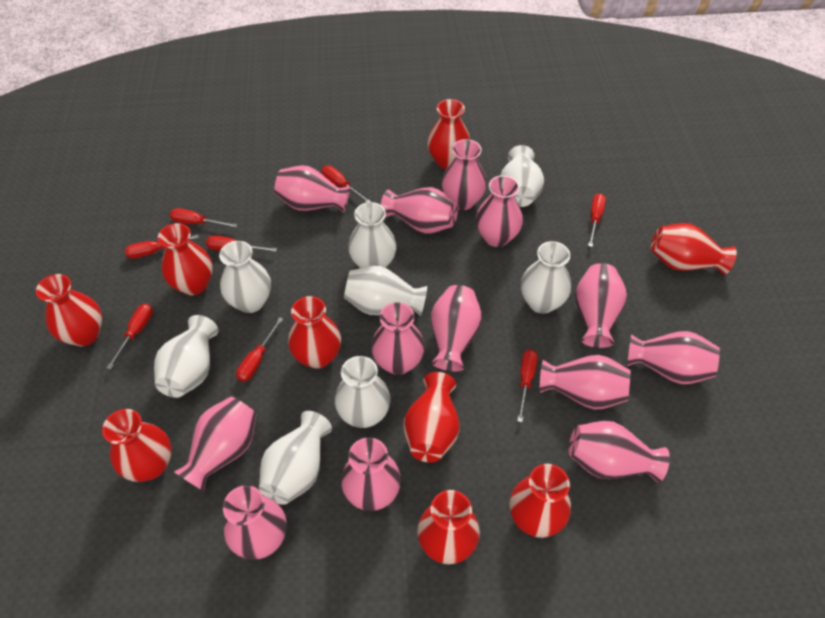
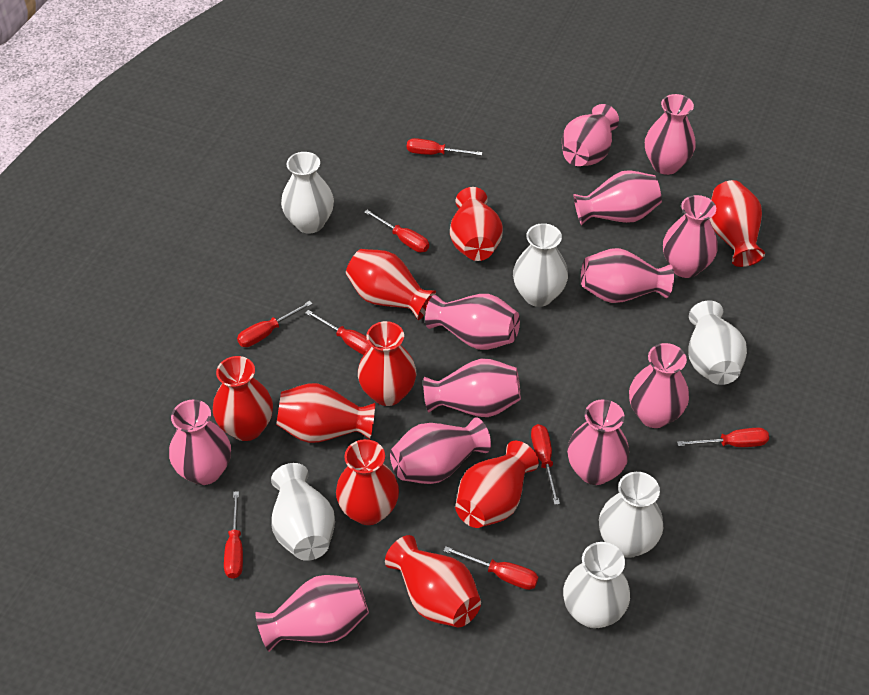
pink vase: 13 -> 12
white vase: 8 -> 6

